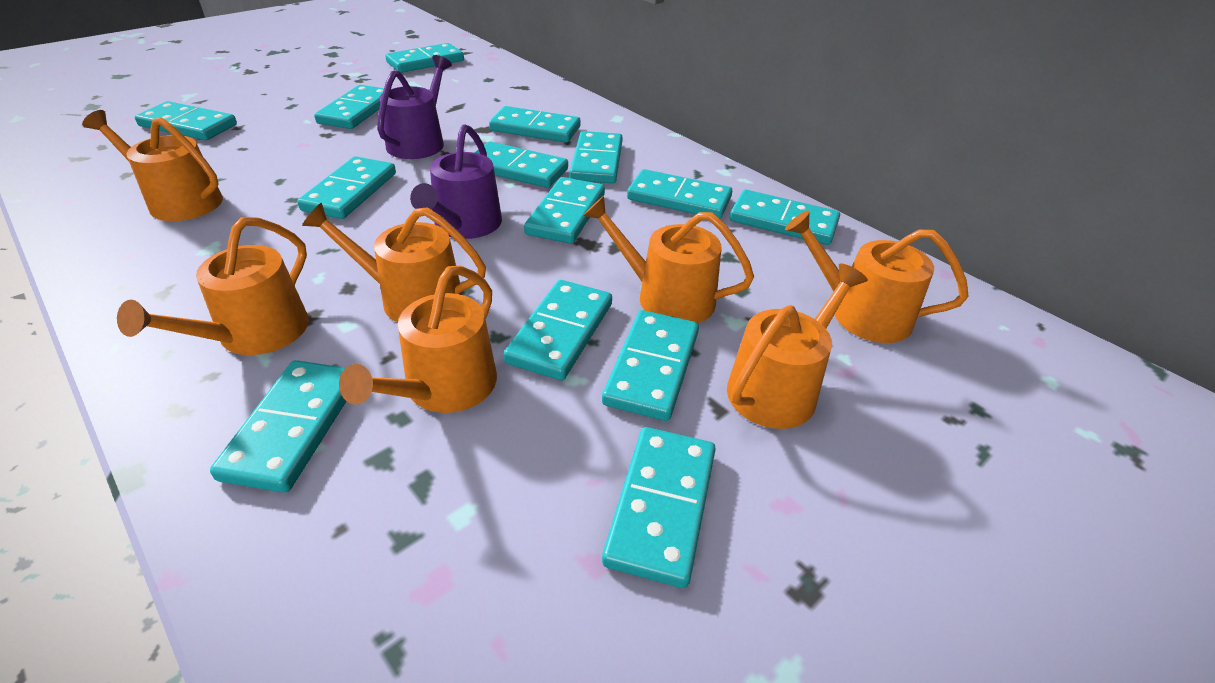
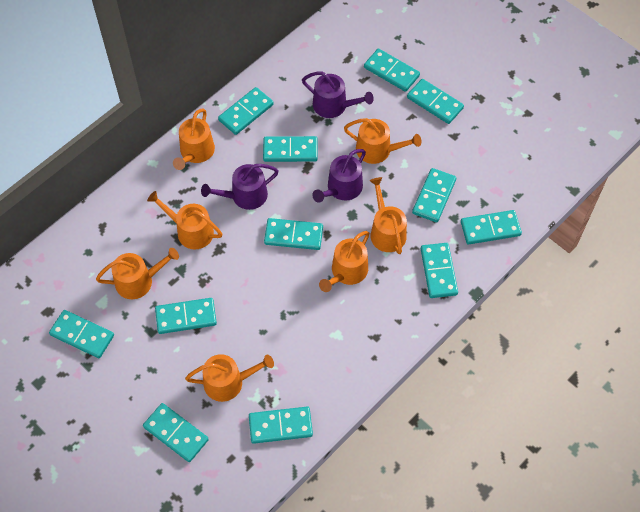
purple watering can: 2 -> 3
turquoise domino: 14 -> 12

